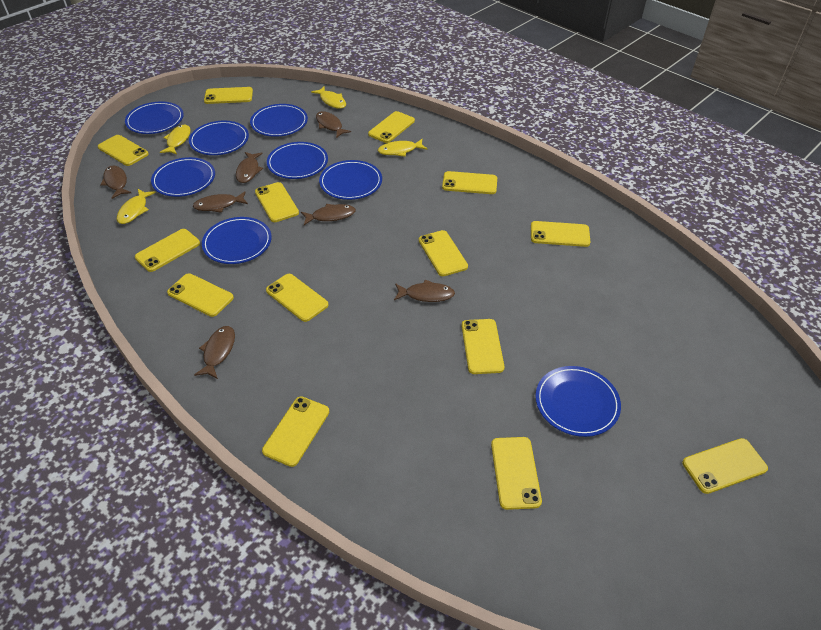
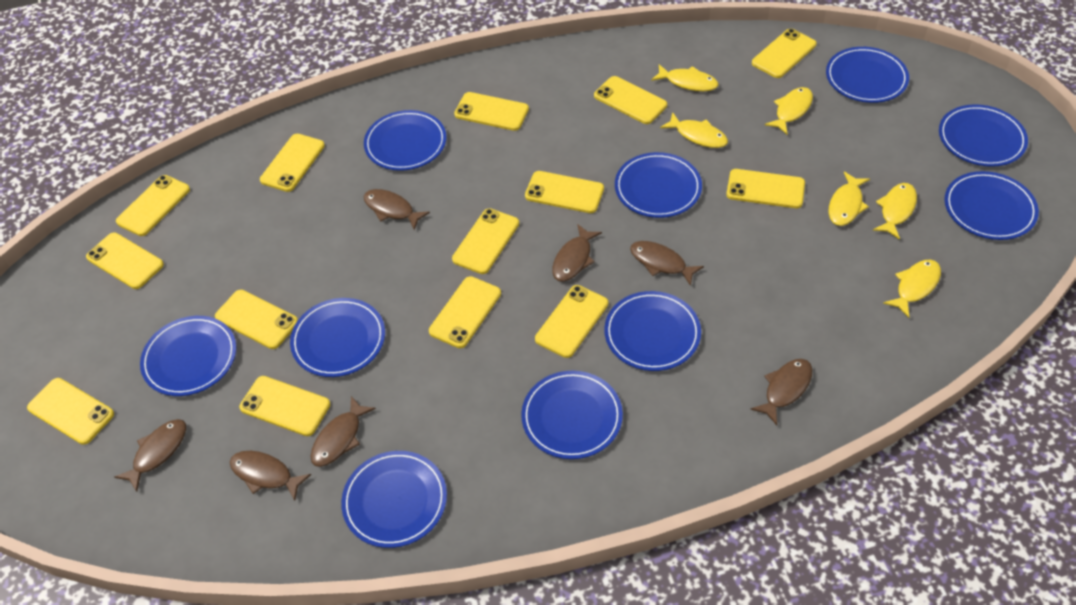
blue plate: 8 -> 10
yellow fish: 4 -> 6

